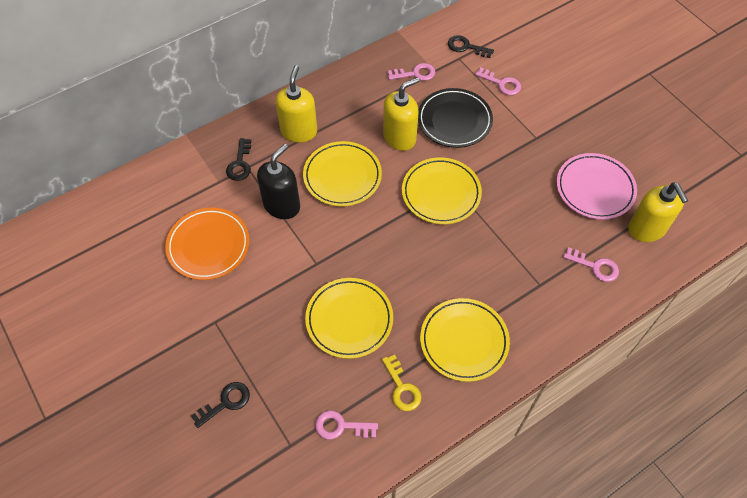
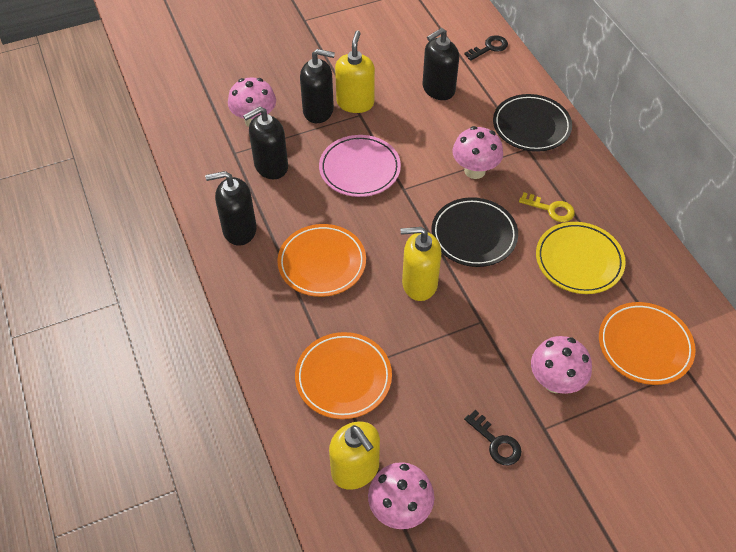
black key: 3 -> 2
black plate: 1 -> 2
black soap dispenser: 1 -> 4
orange plate: 1 -> 3
pink key: 4 -> 0
pink mushroom: 0 -> 4
yellow plate: 4 -> 1

